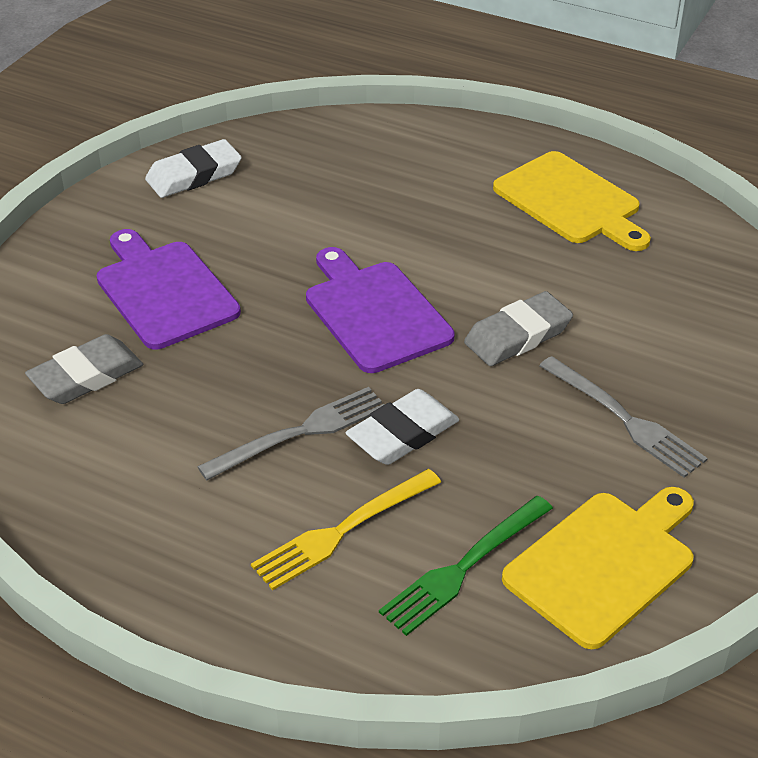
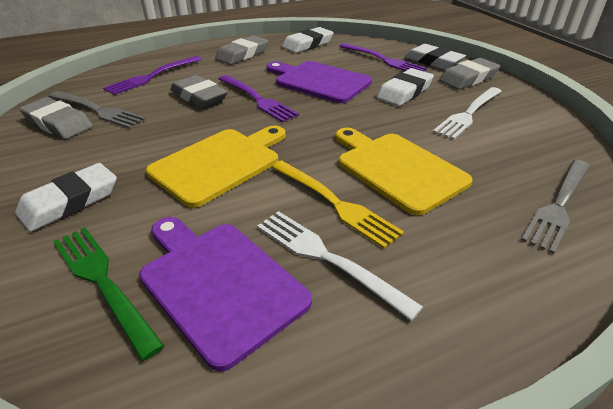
grey eraser: 2 -> 4
purple fork: 0 -> 3
white eraser: 2 -> 4
white fork: 0 -> 2

